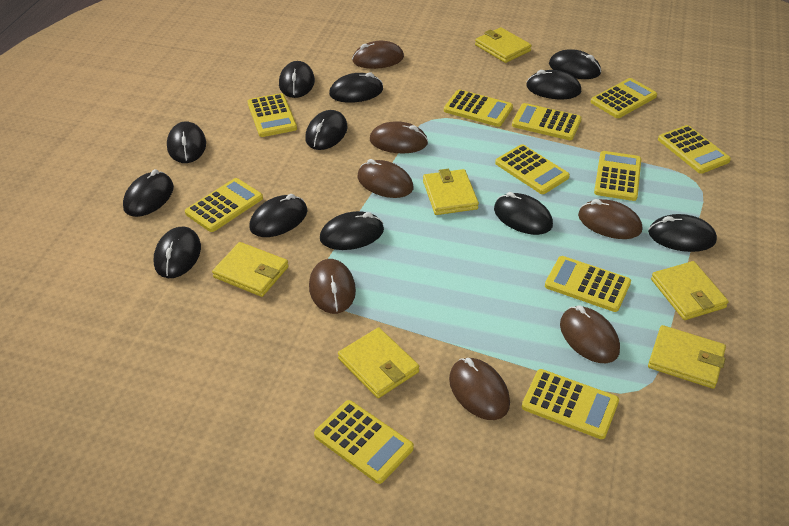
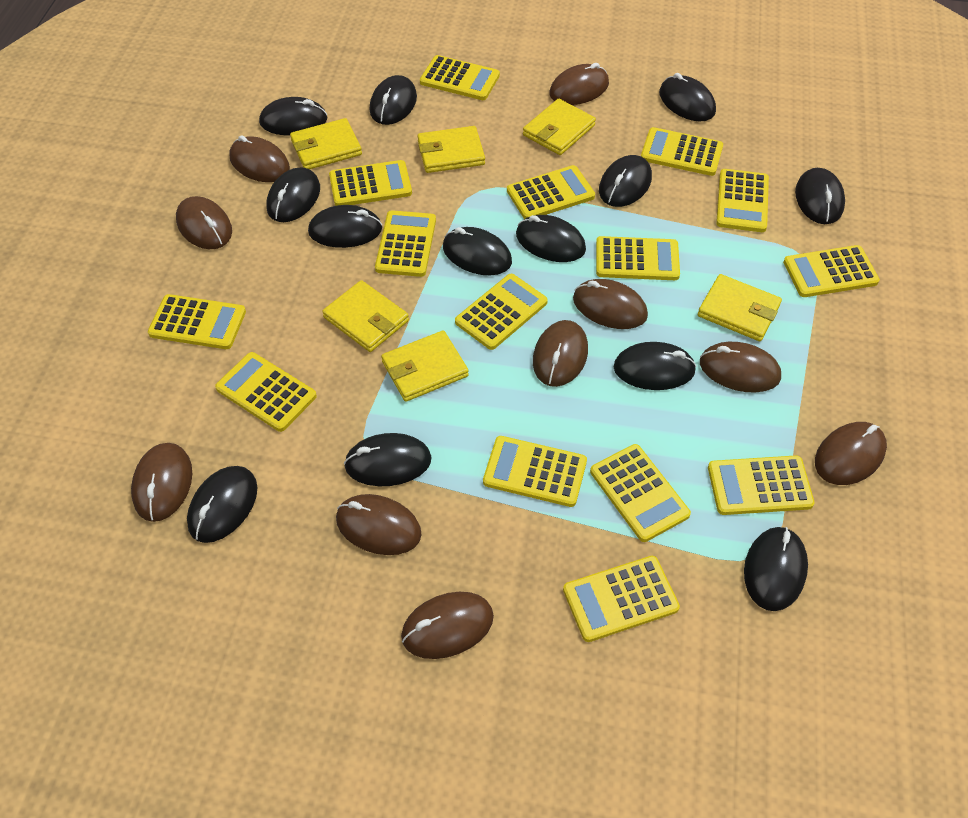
black mouse: 12 -> 13
brown mouse: 7 -> 10
yellow calculator: 11 -> 15

